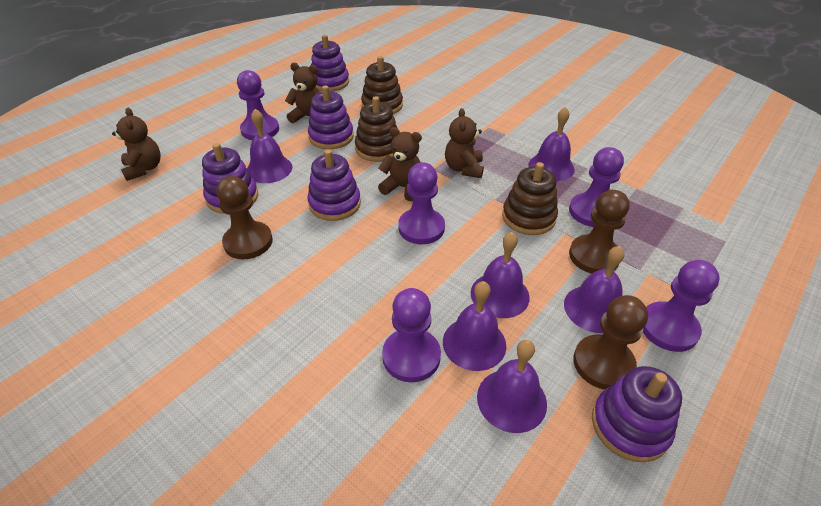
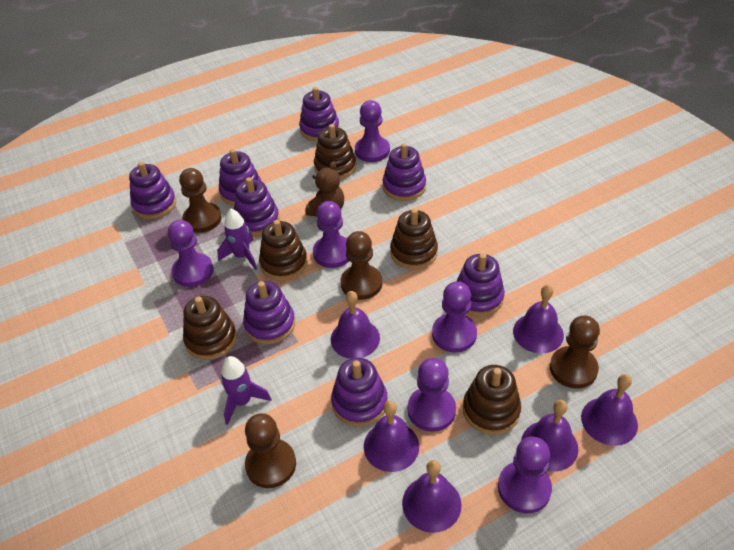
brown pawn: 3 -> 4
brown stacking toy: 3 -> 5
brown teddy bear: 4 -> 1
purple pawn: 5 -> 6
purple rocket: 0 -> 2
purple stacking toy: 5 -> 8

